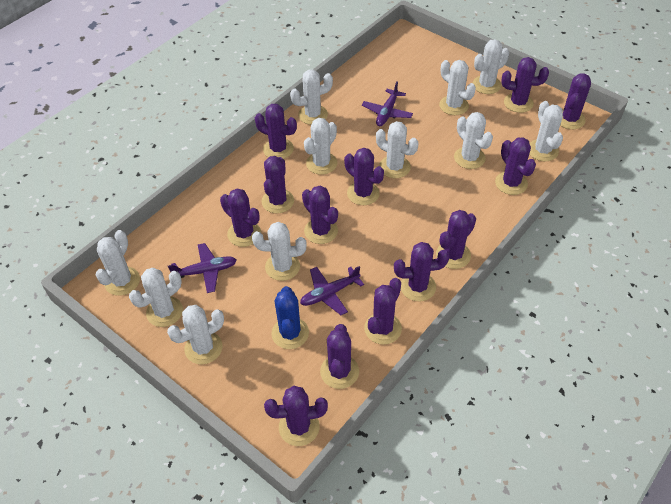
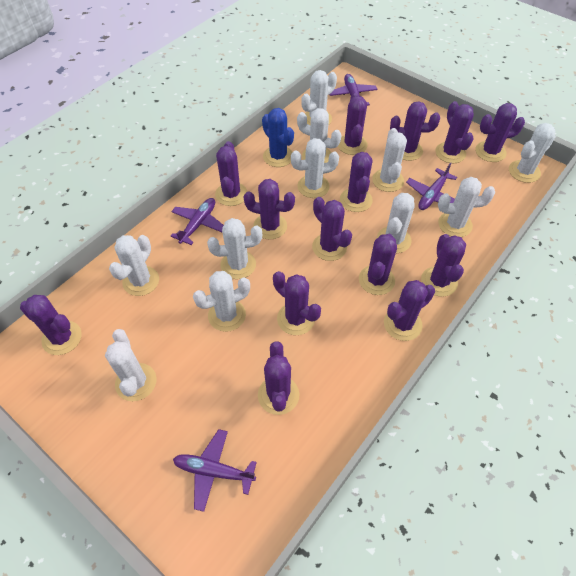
purple cactus: 13 -> 14
purple plane: 3 -> 4

